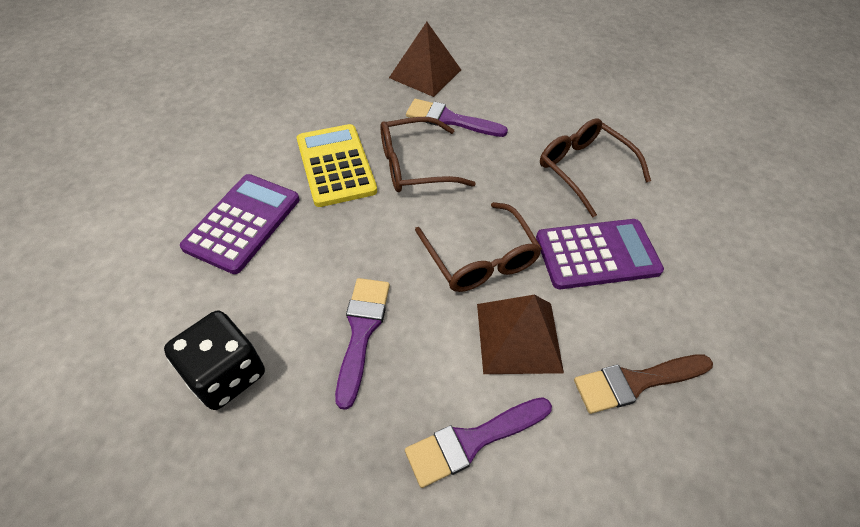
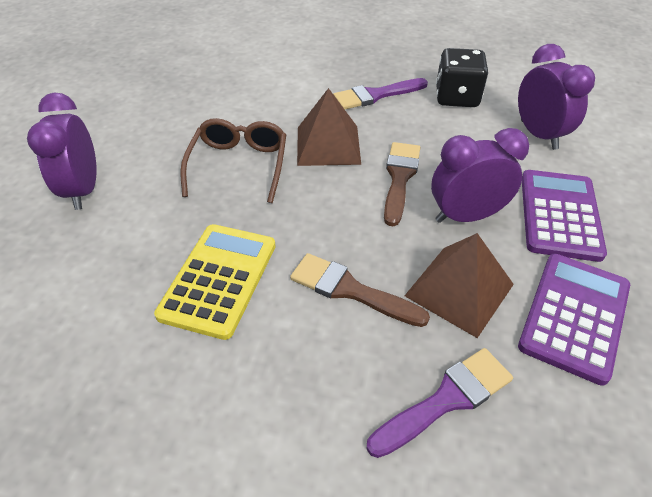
brown brush: 1 -> 2
brown glasses: 3 -> 1
purple brush: 3 -> 2
purple clock: 0 -> 3

